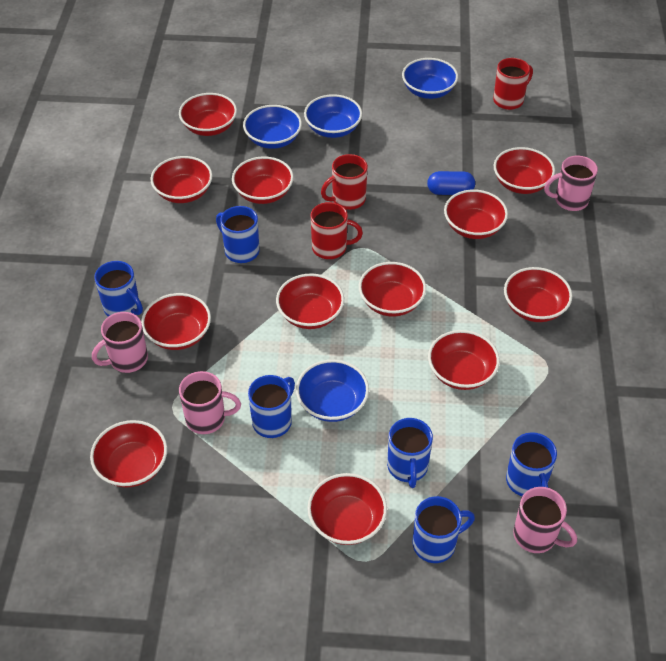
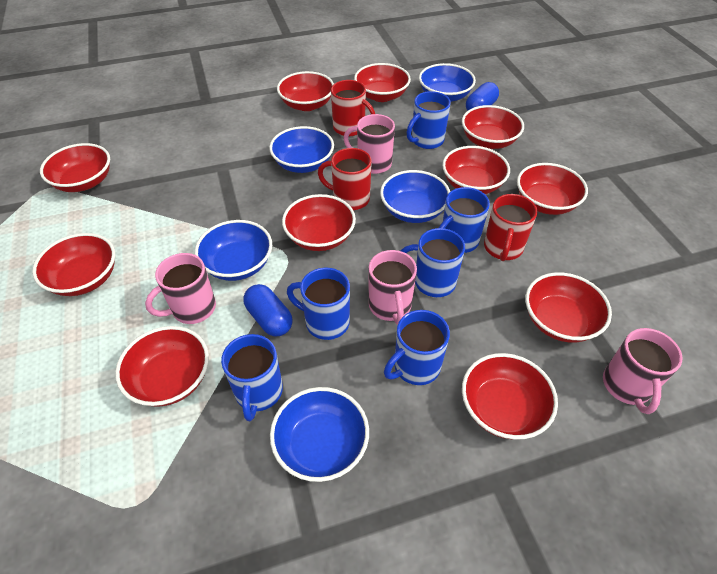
blue bowl: 4 -> 5
blue capsule: 1 -> 2
red bowl: 12 -> 11

